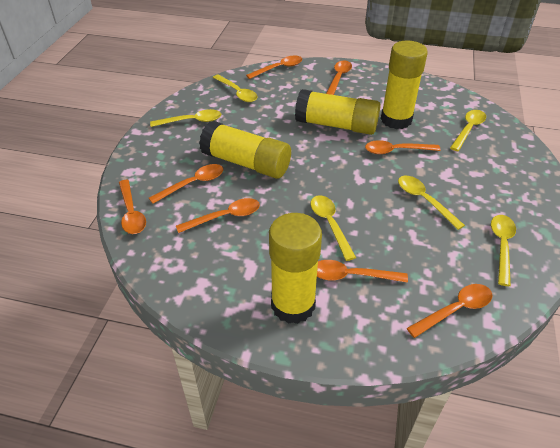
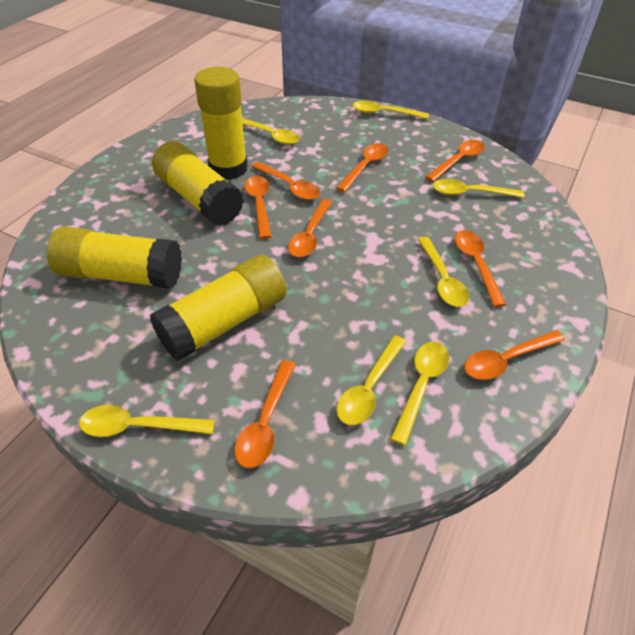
yellow spoon: 6 -> 7

